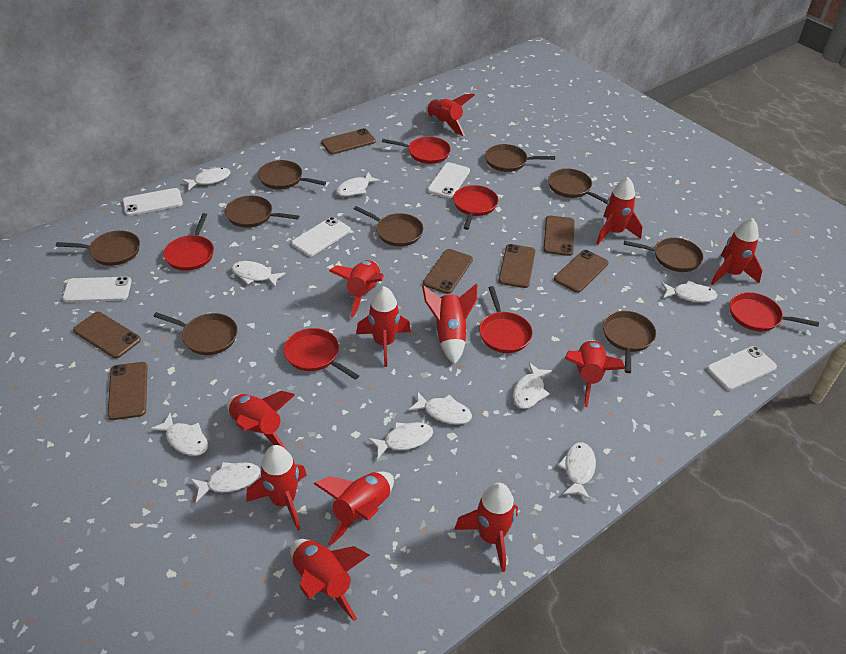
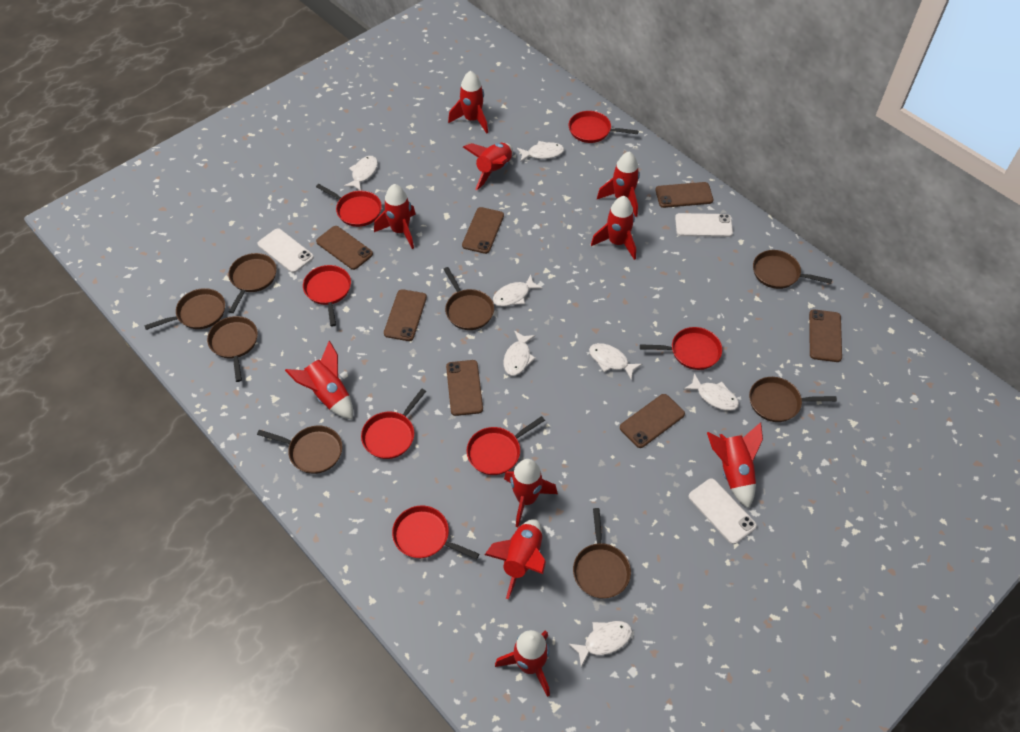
brown pan: 9 -> 8
red pan: 6 -> 7
red rocket: 12 -> 10
white fish: 10 -> 7
white phone: 5 -> 3

